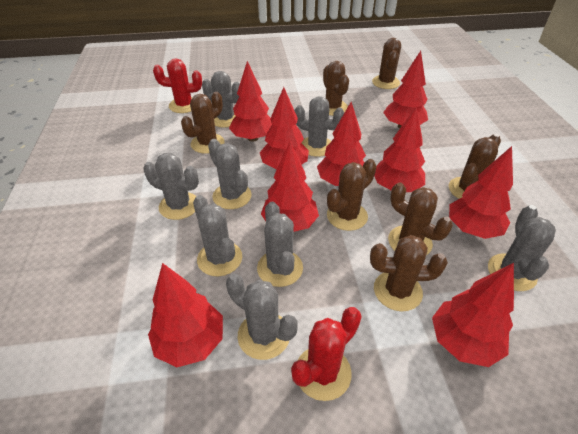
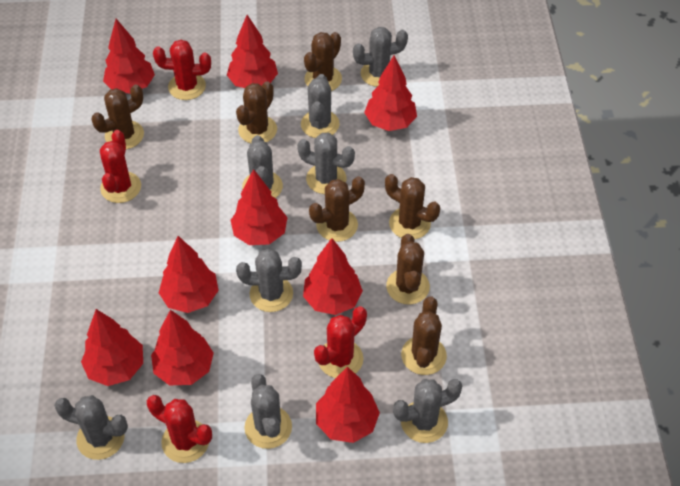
red cactus: 2 -> 4

